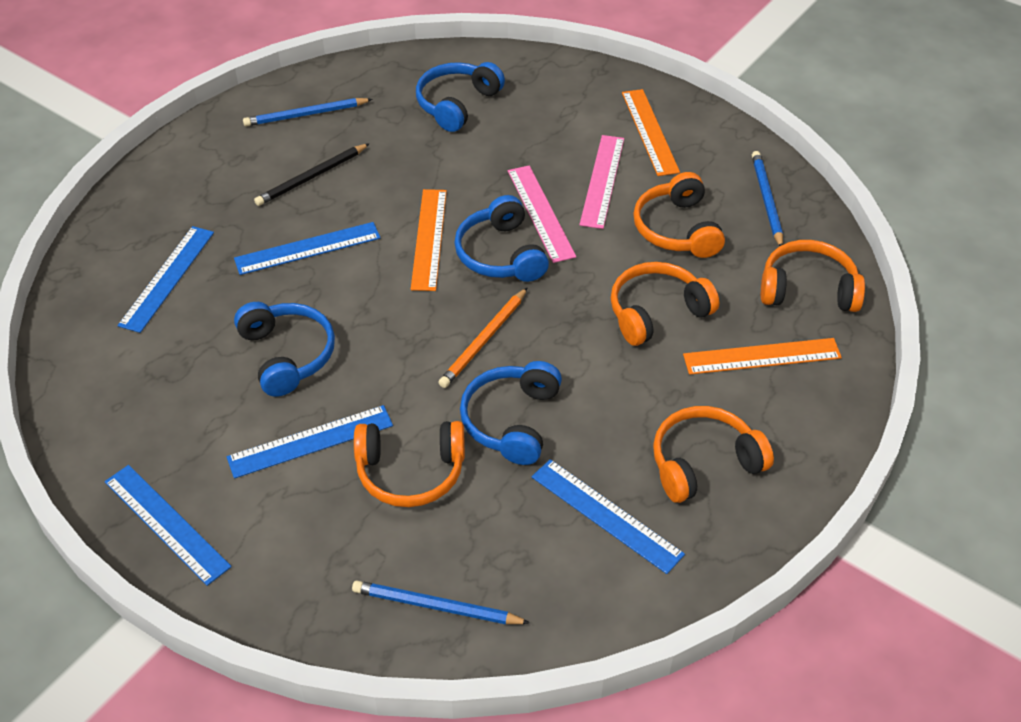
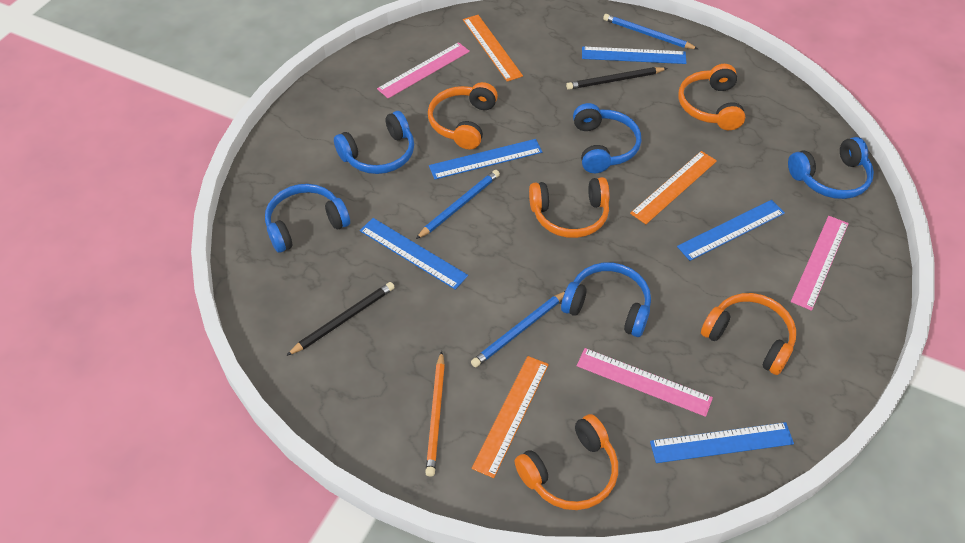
black pencil: 1 -> 2
blue headphones: 4 -> 5
pink ruler: 2 -> 3

